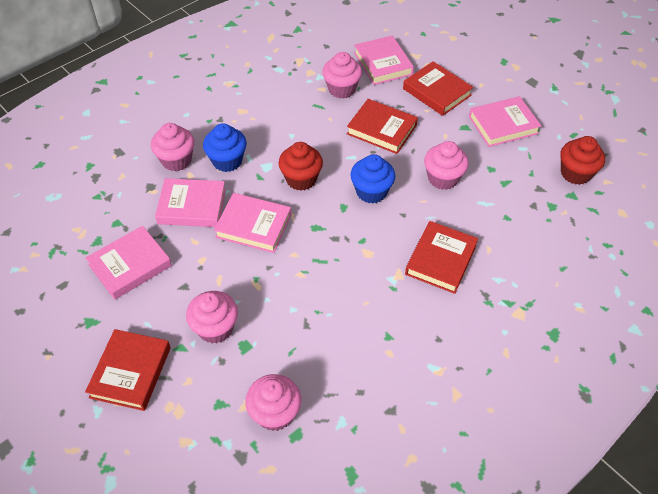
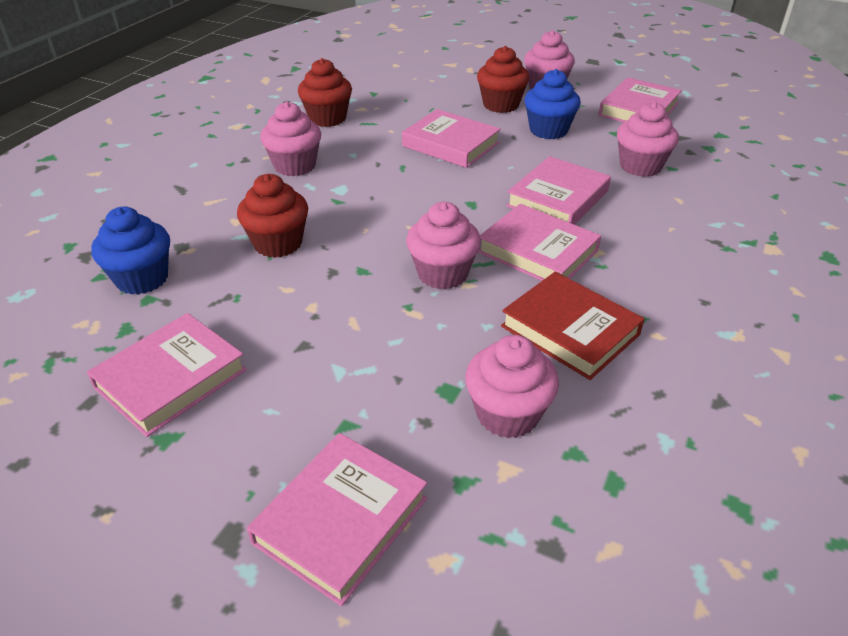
pink book: 5 -> 6
red book: 4 -> 1
red cupcake: 2 -> 3

